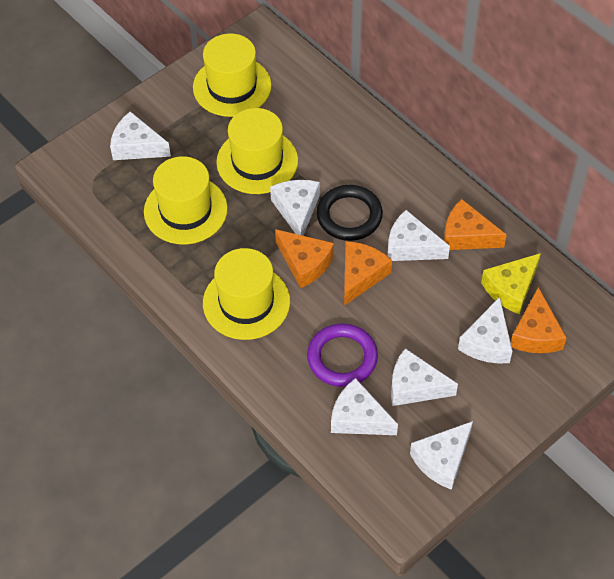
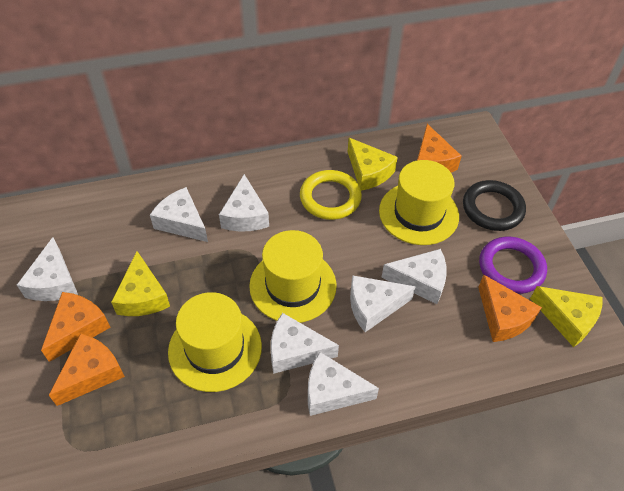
yellow cheese: 1 -> 3
yellow hat: 4 -> 3
yellow ring: 0 -> 1

